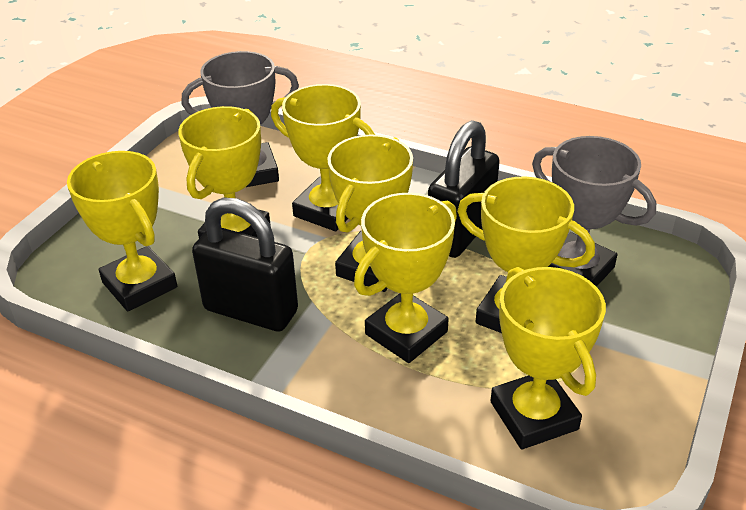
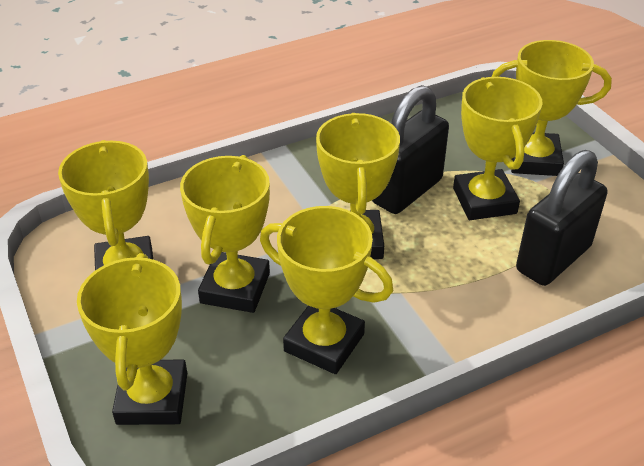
grey trophy: 2 -> 0

